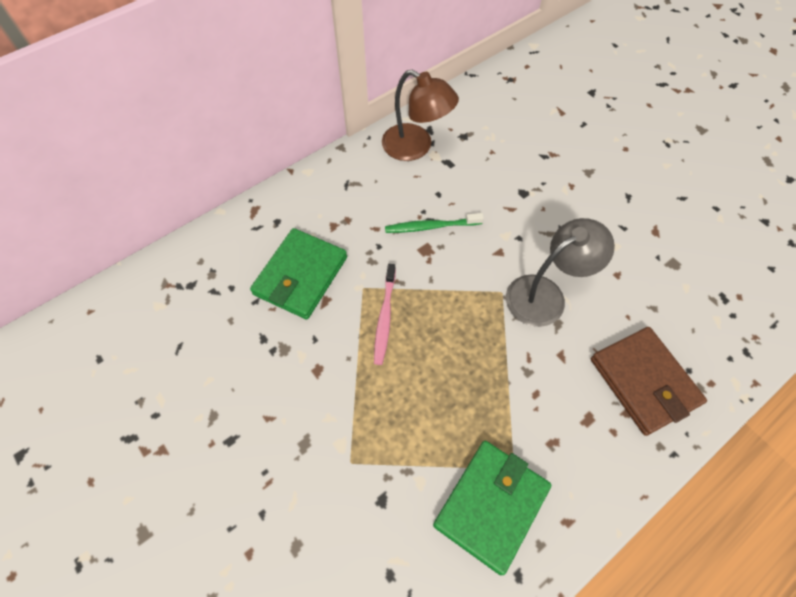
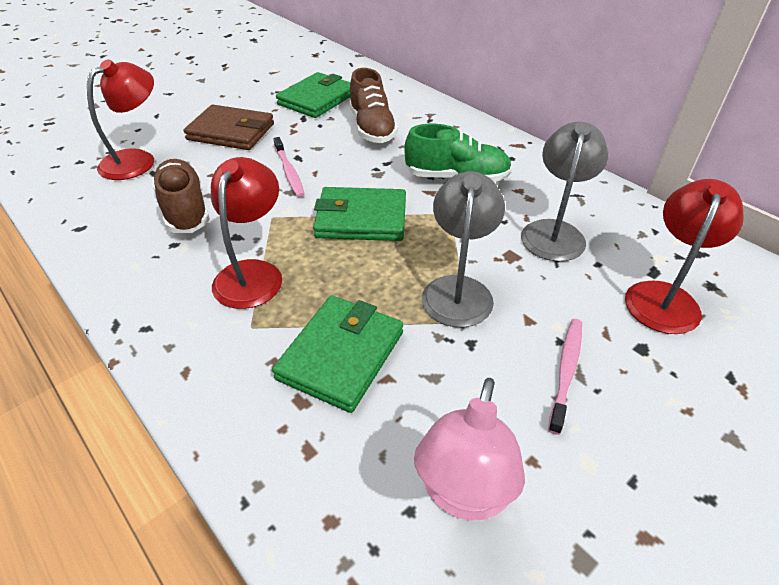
brown lamp: 1 -> 0
brown shoe: 0 -> 2
green shoe: 0 -> 1
green toothbrush: 1 -> 0
green wallet: 2 -> 3
grey lamp: 1 -> 2
pink lamp: 0 -> 1
pink toothbrush: 1 -> 2
red lamp: 0 -> 3

